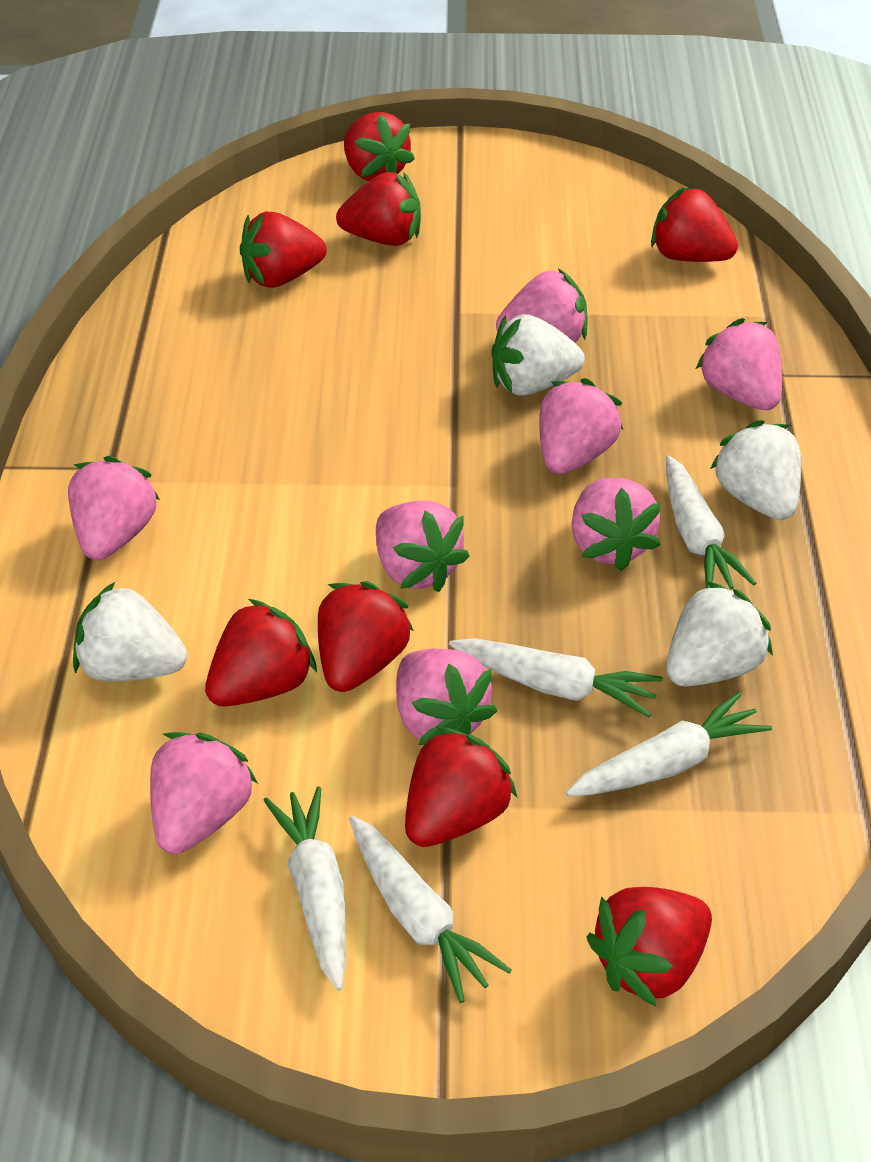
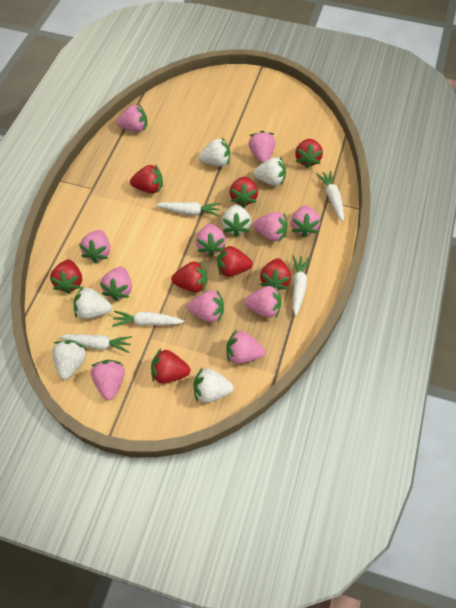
pink strawberry: 8 -> 11
white strawberry: 4 -> 6

